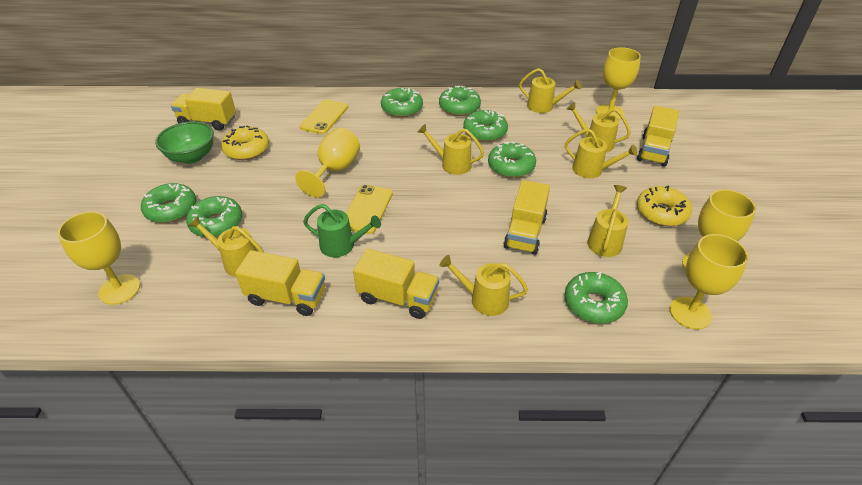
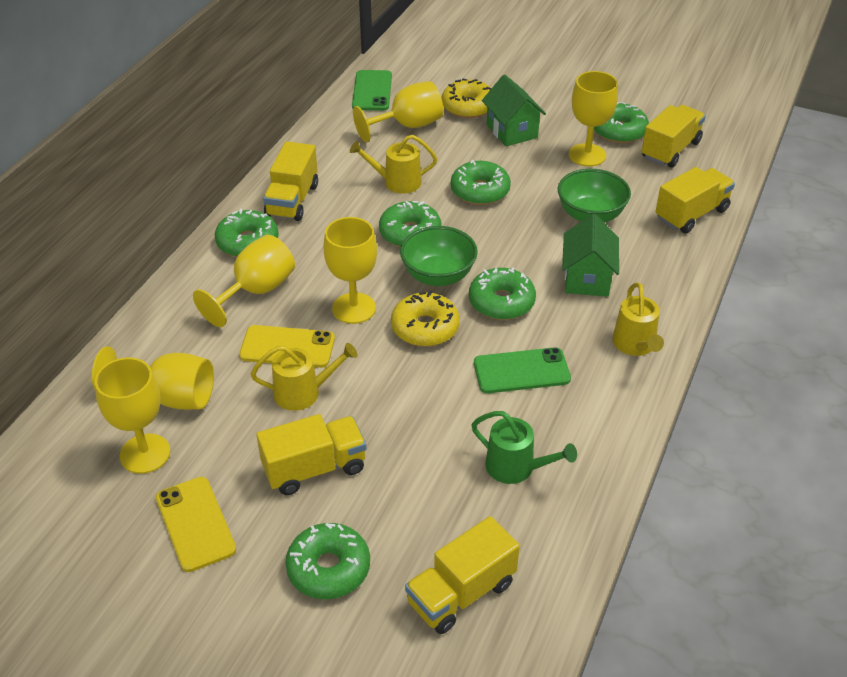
green bowl: 1 -> 2
green donut: 7 -> 6
green house: 0 -> 2
green phone: 0 -> 2
yellow goblet: 5 -> 6
yellow watering can: 7 -> 3

